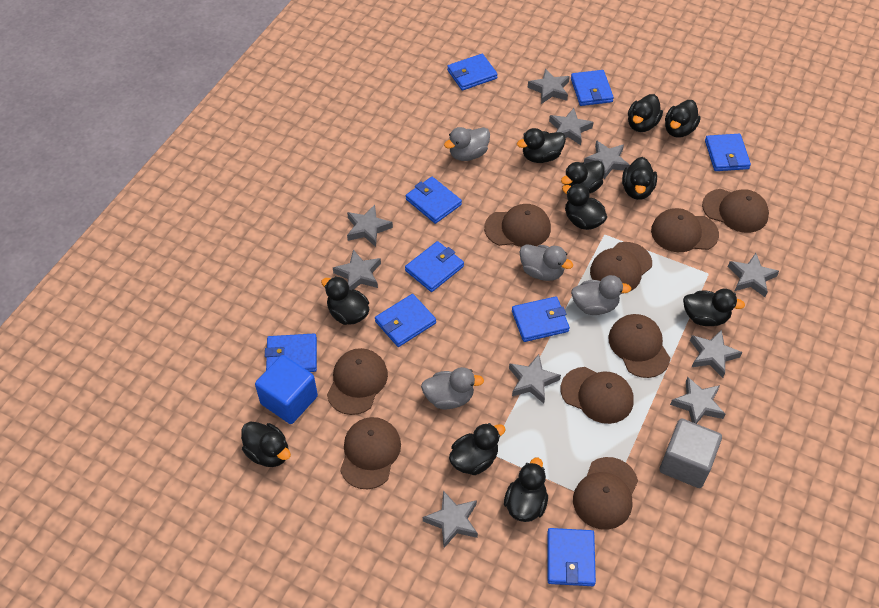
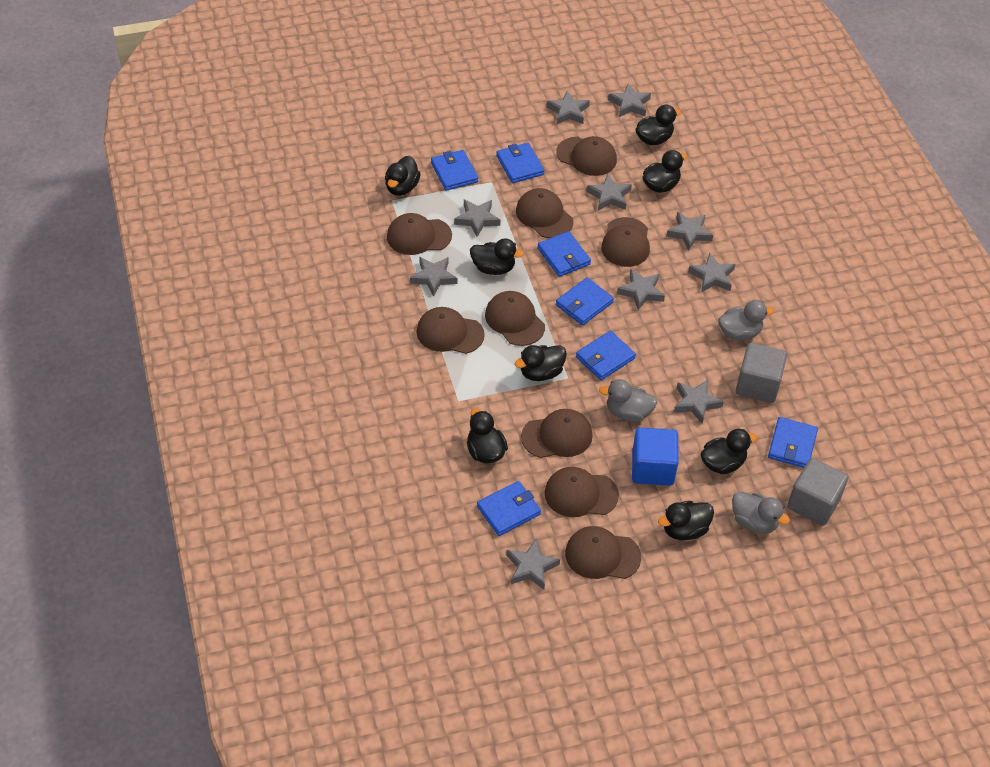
black duck: 11 -> 8
blue wallet: 9 -> 7
grey cube: 1 -> 2
grey duck: 4 -> 3

